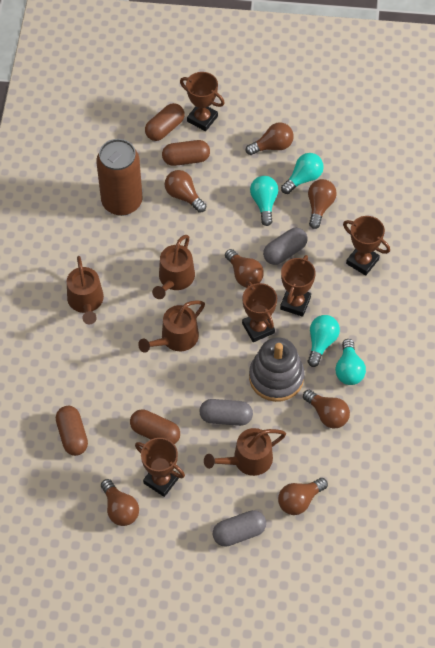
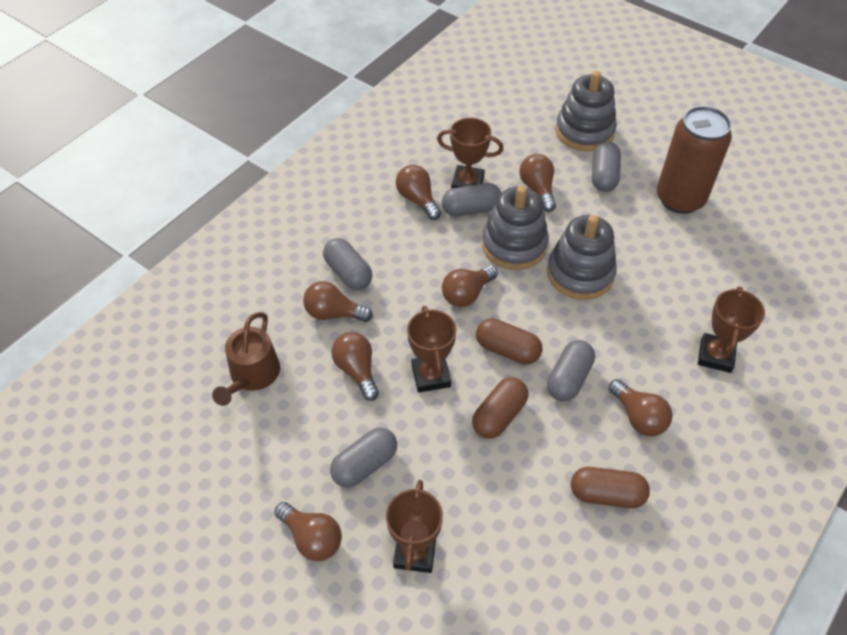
brown capsule: 4 -> 3
brown trophy: 5 -> 4
brown watering can: 4 -> 1
grey capsule: 3 -> 5
grey stacking toy: 1 -> 3
turquoise light bulb: 4 -> 0

